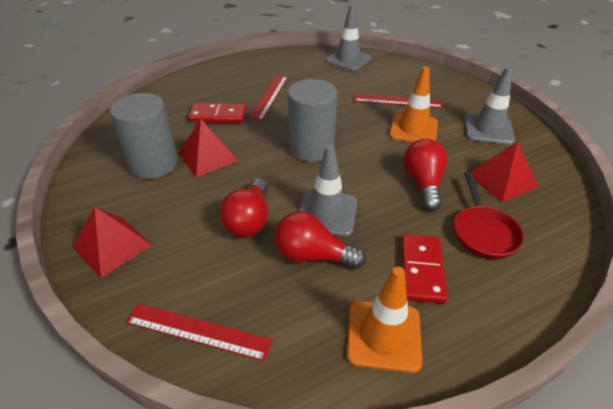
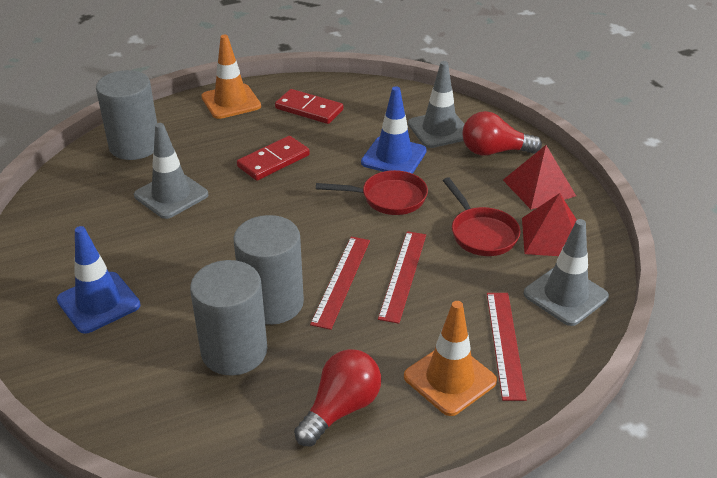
blue traffic cone: 0 -> 2
grey cylinder: 2 -> 3
red light bulb: 3 -> 2
red pan: 1 -> 2
red pyramid: 3 -> 2

